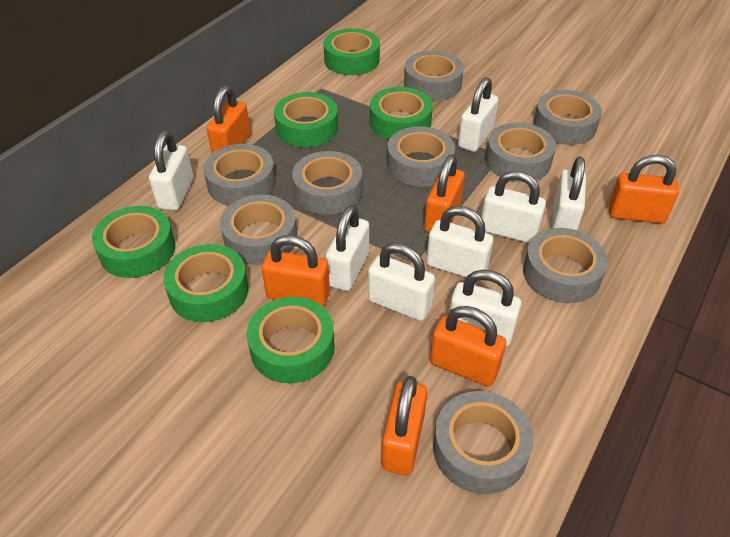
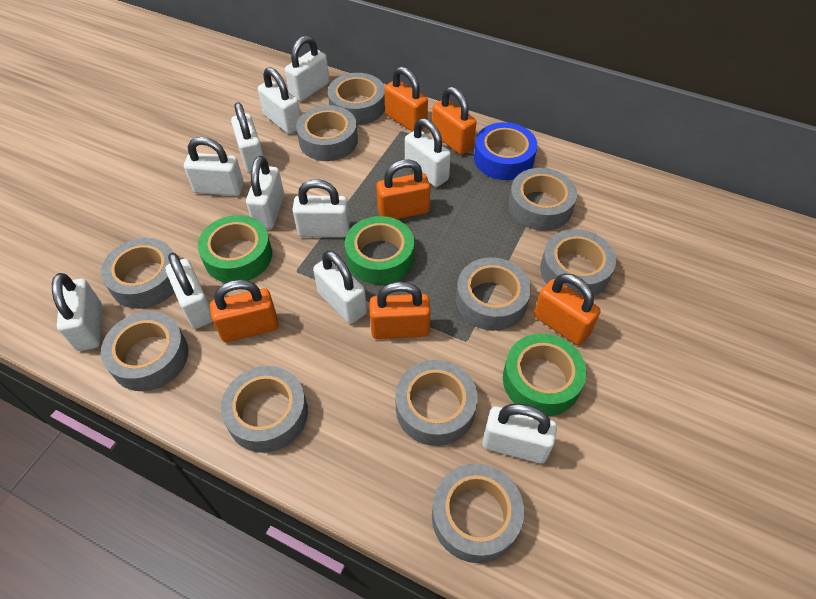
blue tape: 0 -> 1
green tape: 6 -> 3
grey tape: 9 -> 10
white padlock: 8 -> 11

